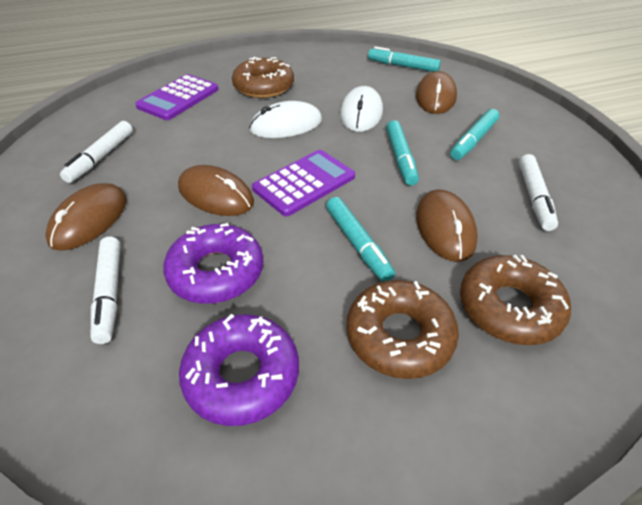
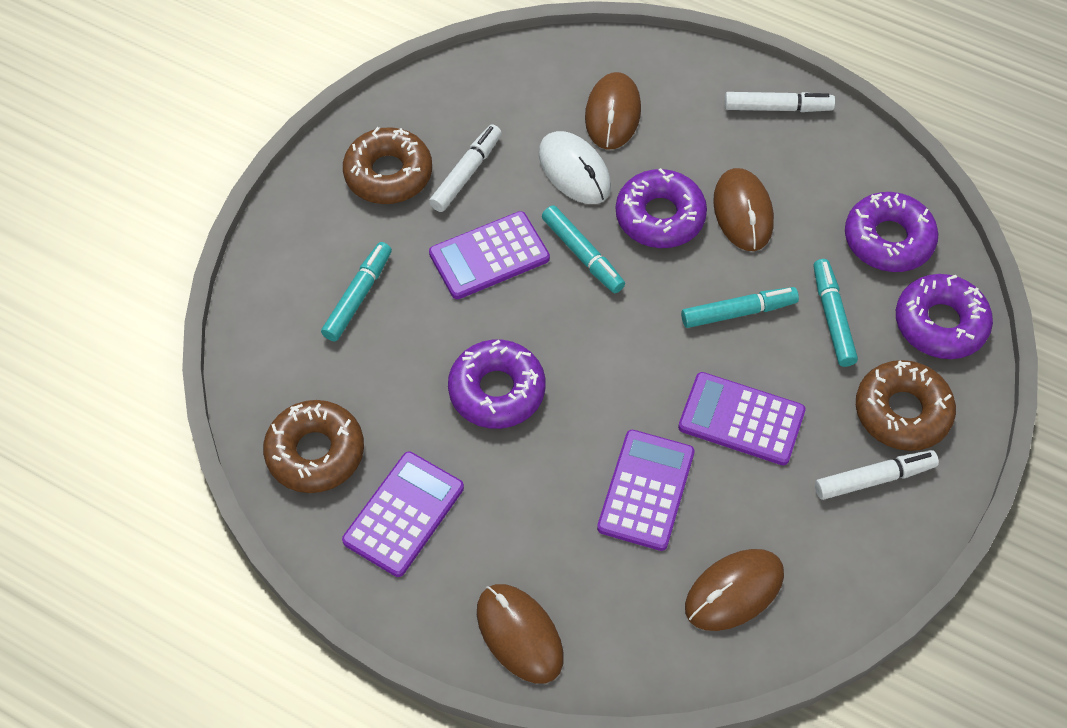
purple calculator: 2 -> 4
purple donut: 2 -> 4
white mouse: 2 -> 1

